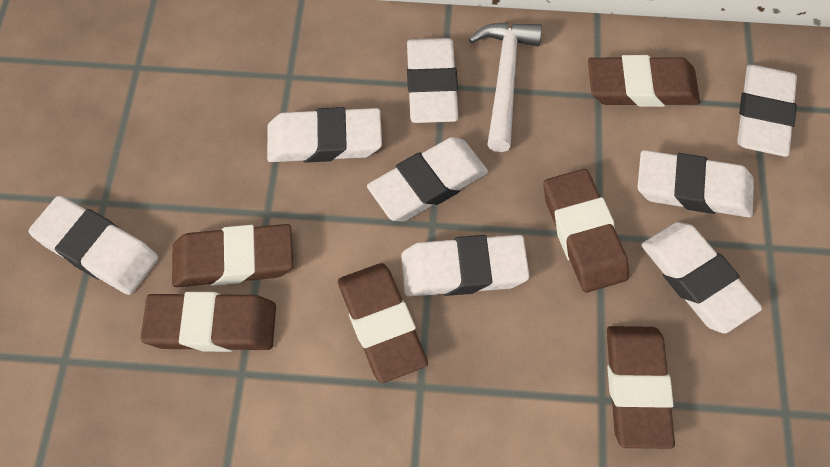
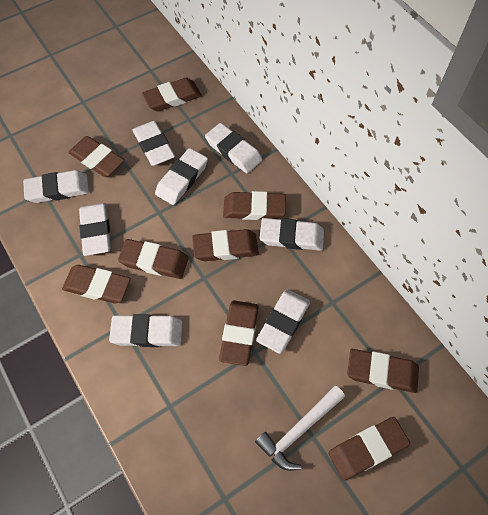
brown eraser: 6 -> 9

